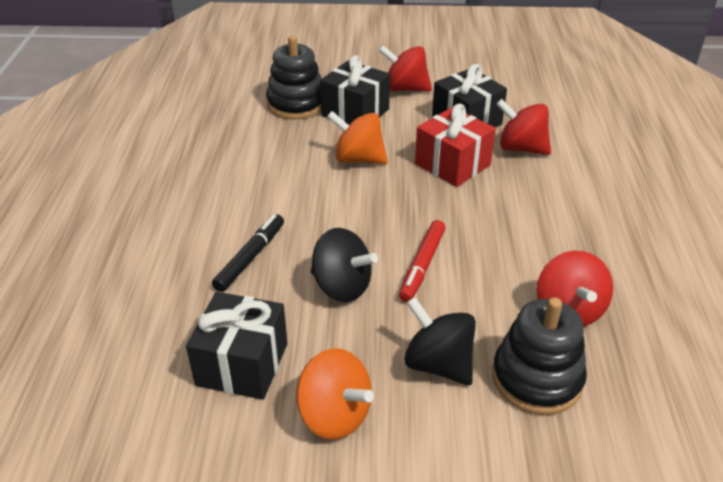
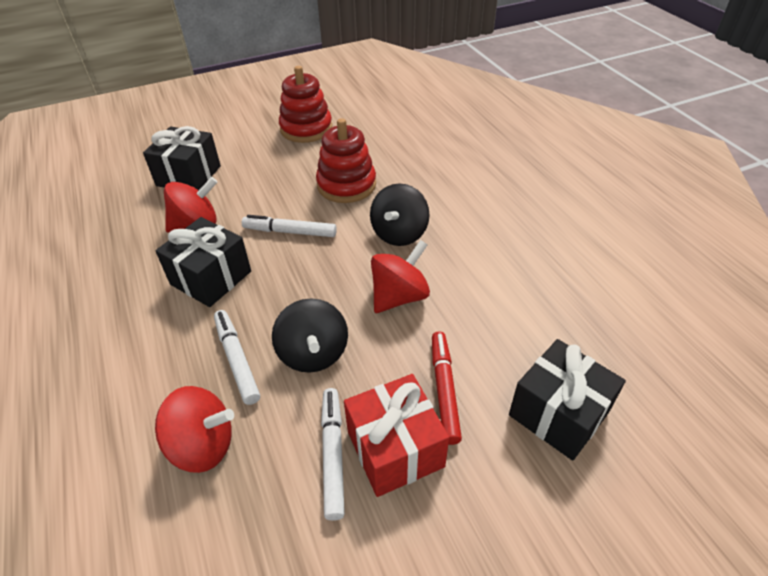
black marker: 1 -> 0
black stacking toy: 2 -> 0
orange spinning top: 2 -> 0
red stacking toy: 0 -> 2
white marker: 0 -> 3

